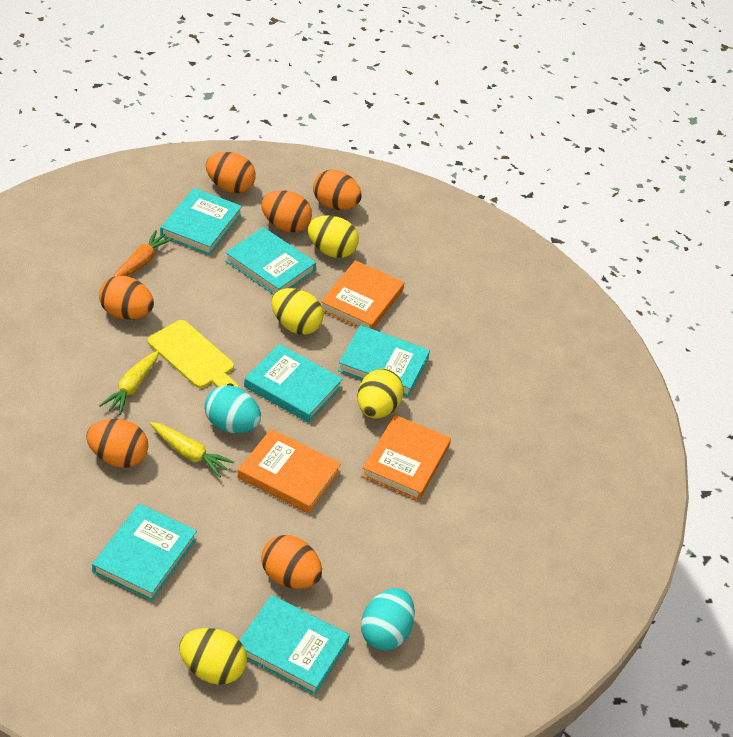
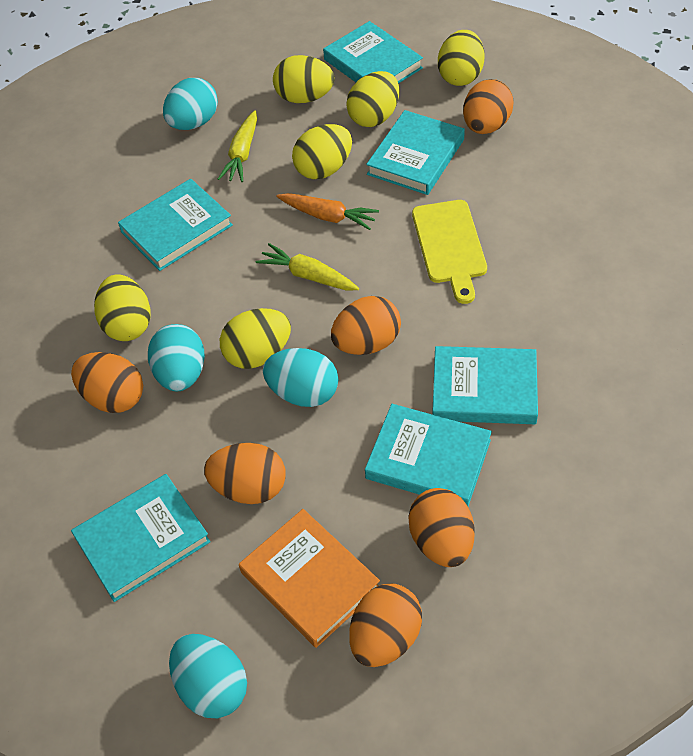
orange book: 3 -> 1
turquoise egg: 2 -> 4
yellow egg: 4 -> 6

